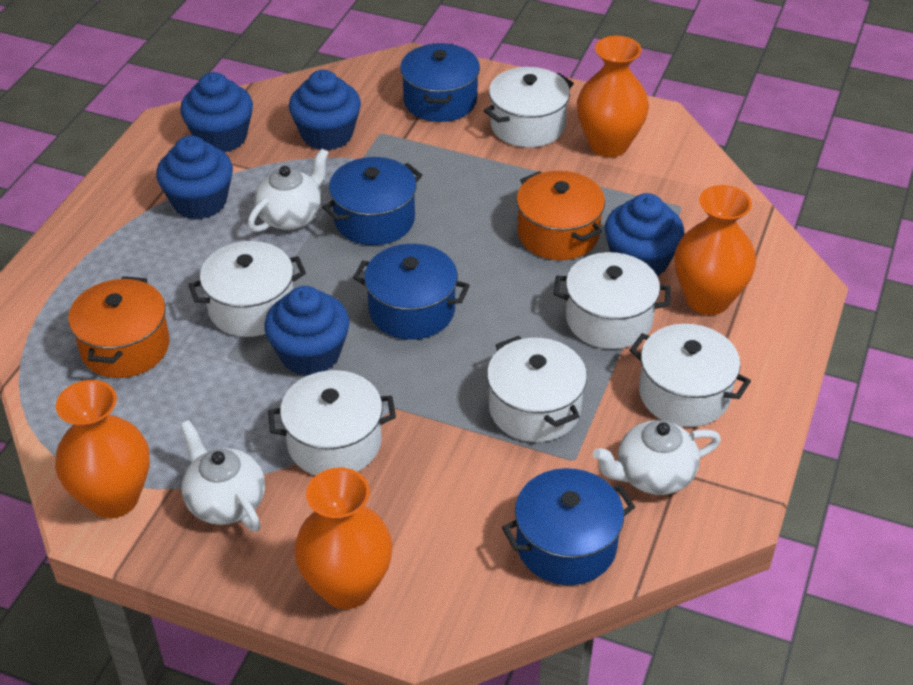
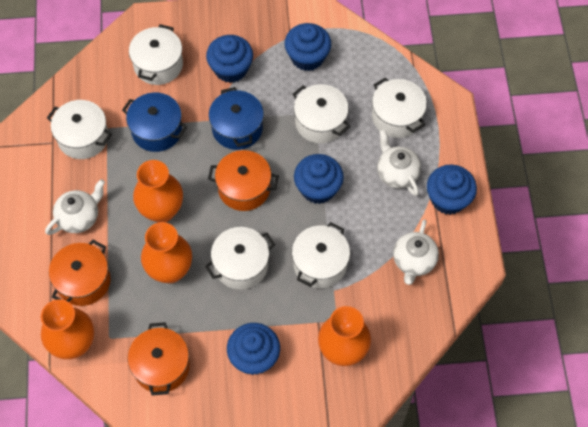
blue pot: 4 -> 2
orange pot: 2 -> 3

